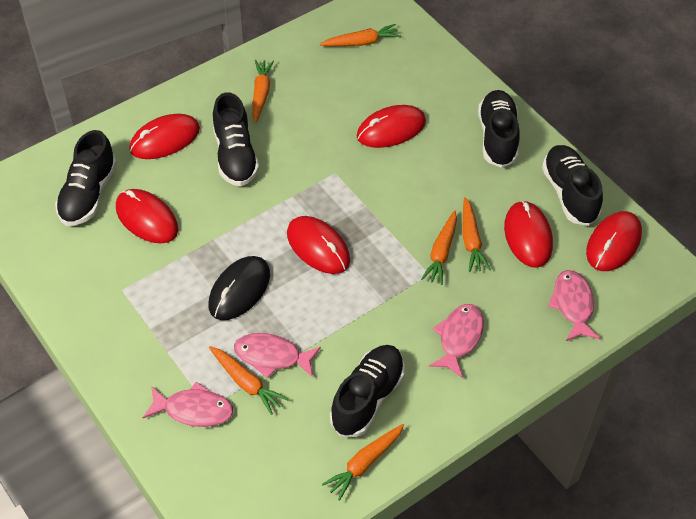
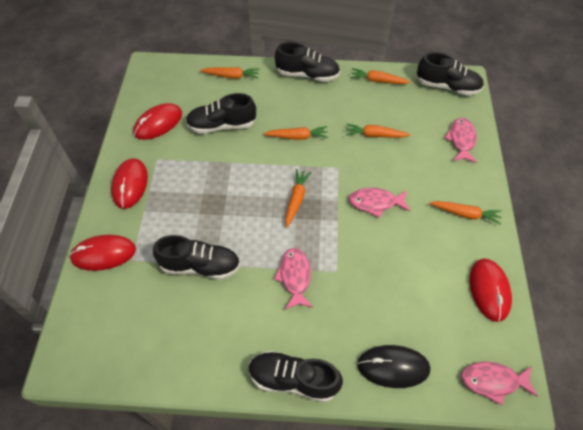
red mouse: 6 -> 4

